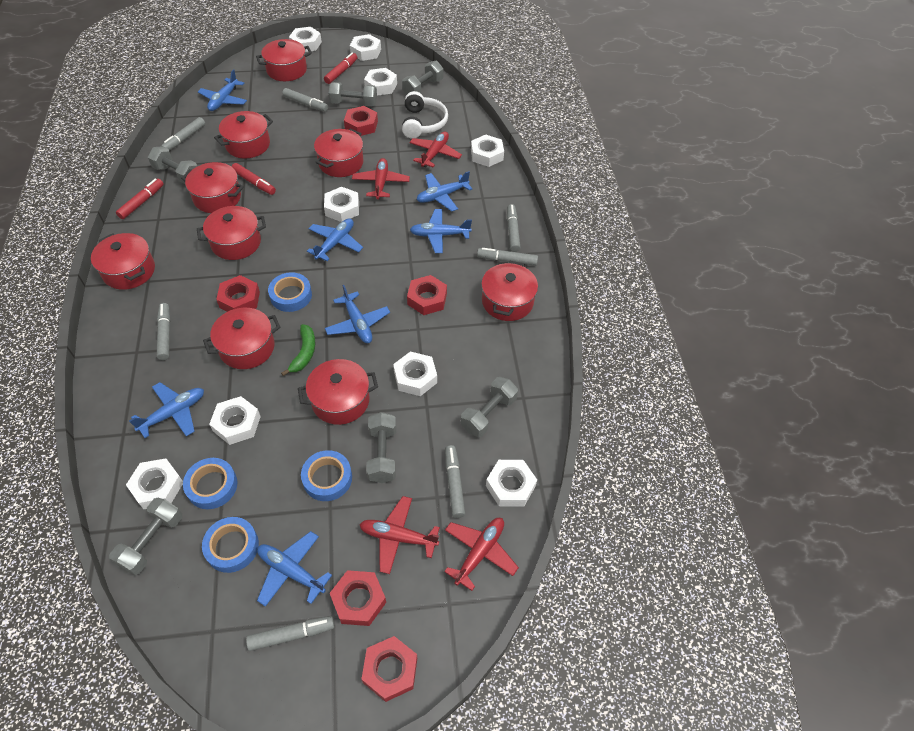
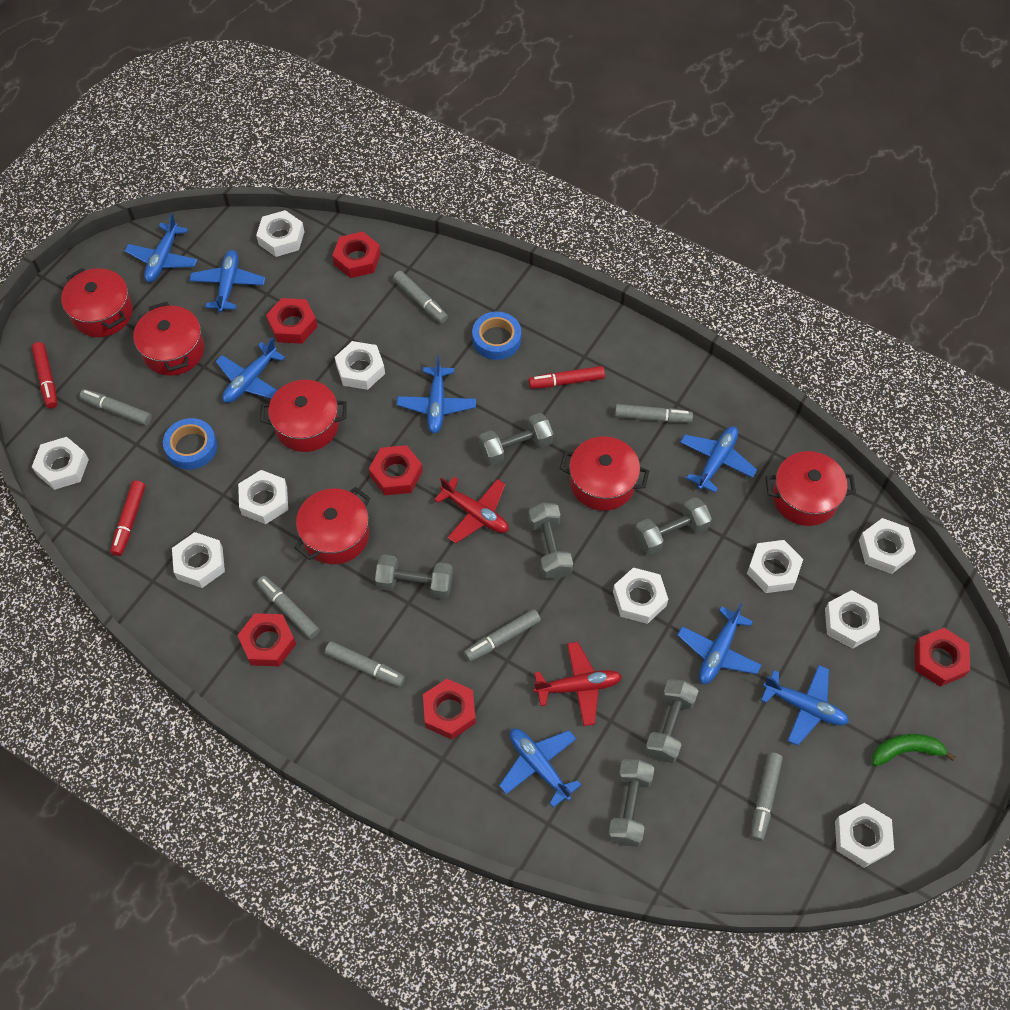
blue plane: 7 -> 8
blue tape: 4 -> 2
red nut: 5 -> 6
red plane: 4 -> 2
red pot: 9 -> 6
white headphones: 1 -> 0
white nut: 9 -> 10

